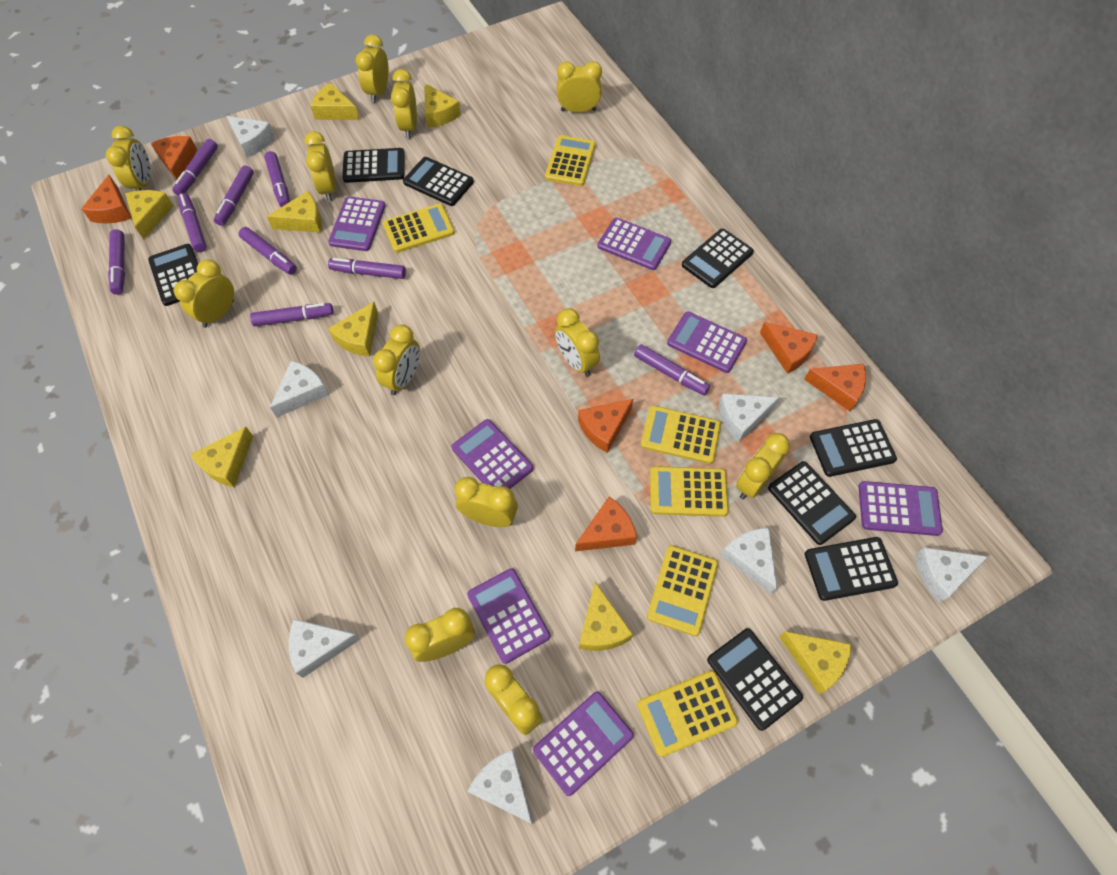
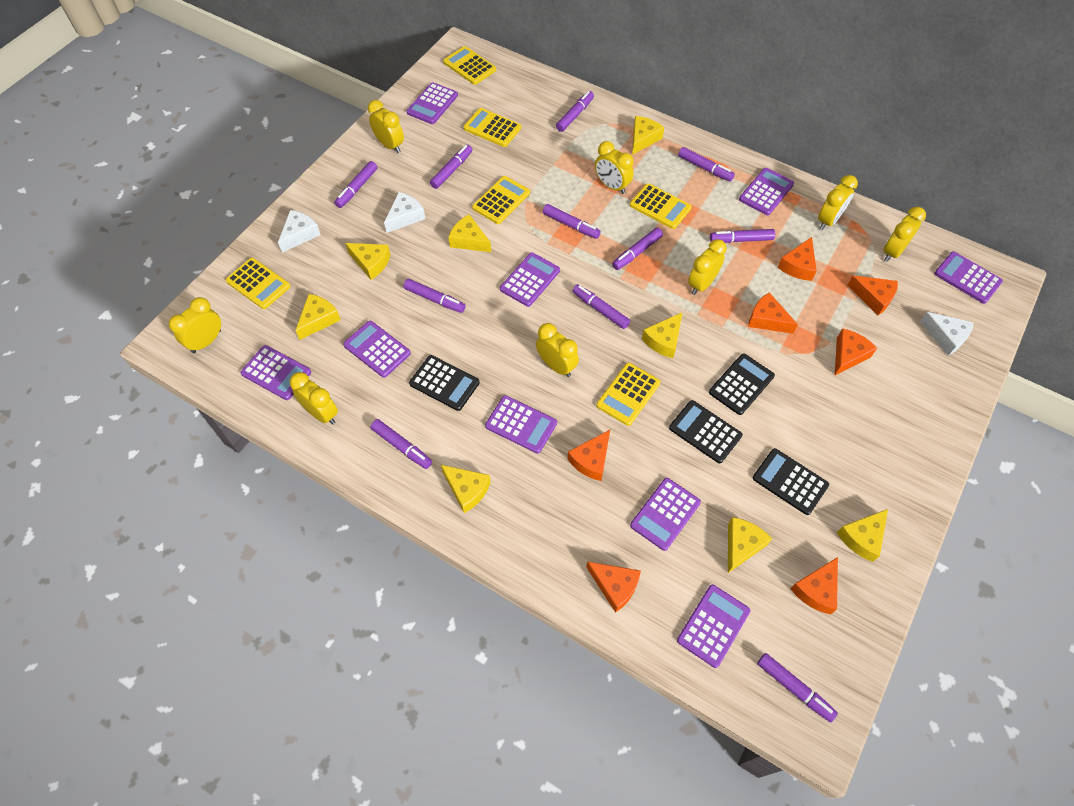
black calculator: 8 -> 4
orange cheese: 6 -> 7
purple calculator: 7 -> 9
purple marker: 9 -> 11
white cheese: 7 -> 3
yellow clock: 12 -> 8

